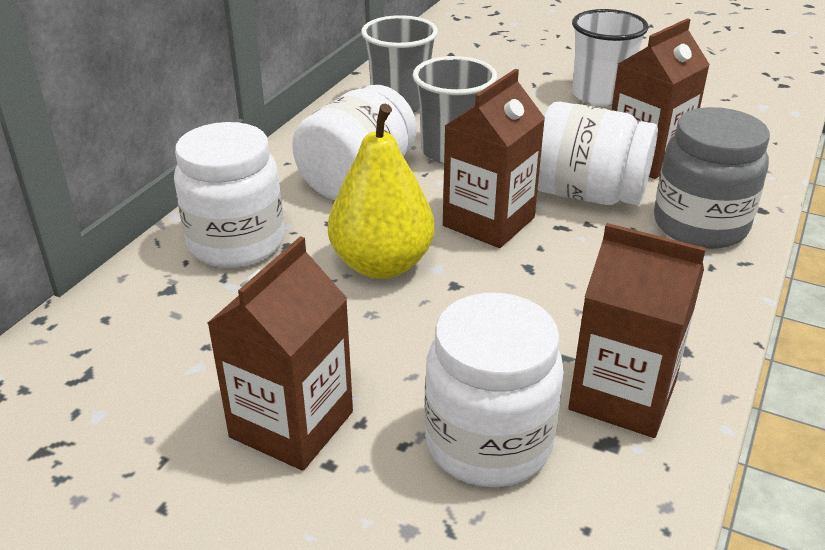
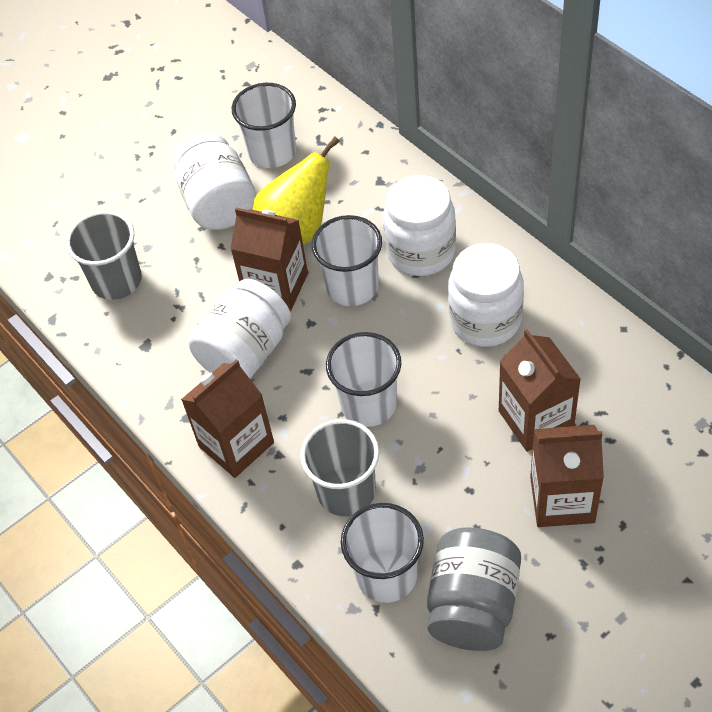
white cup: 1 -> 4

